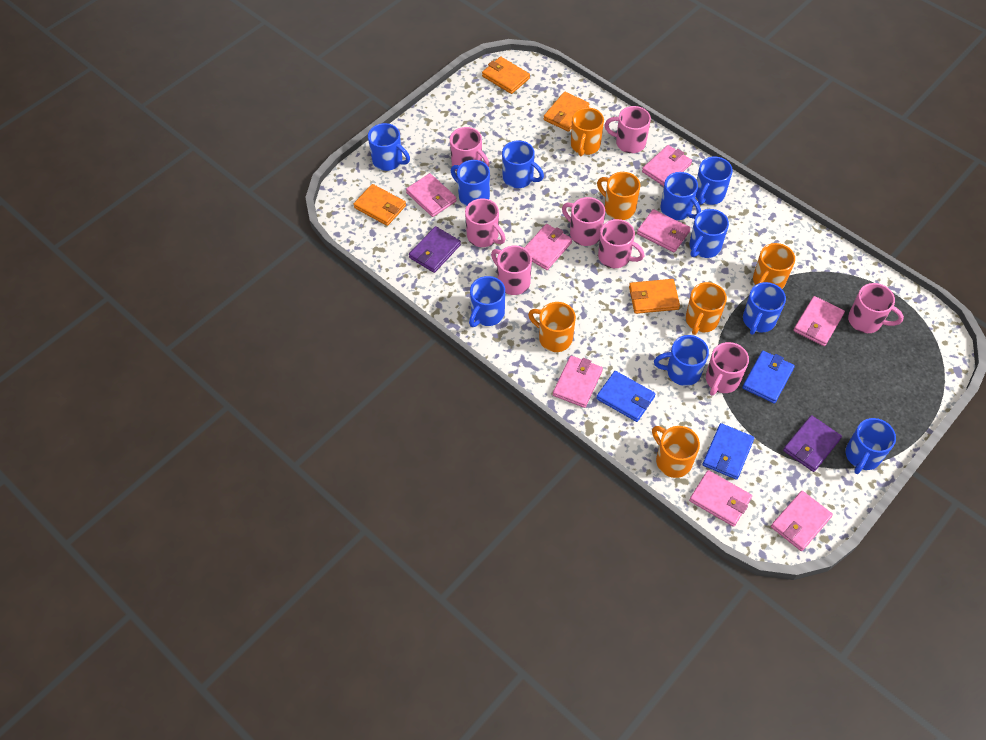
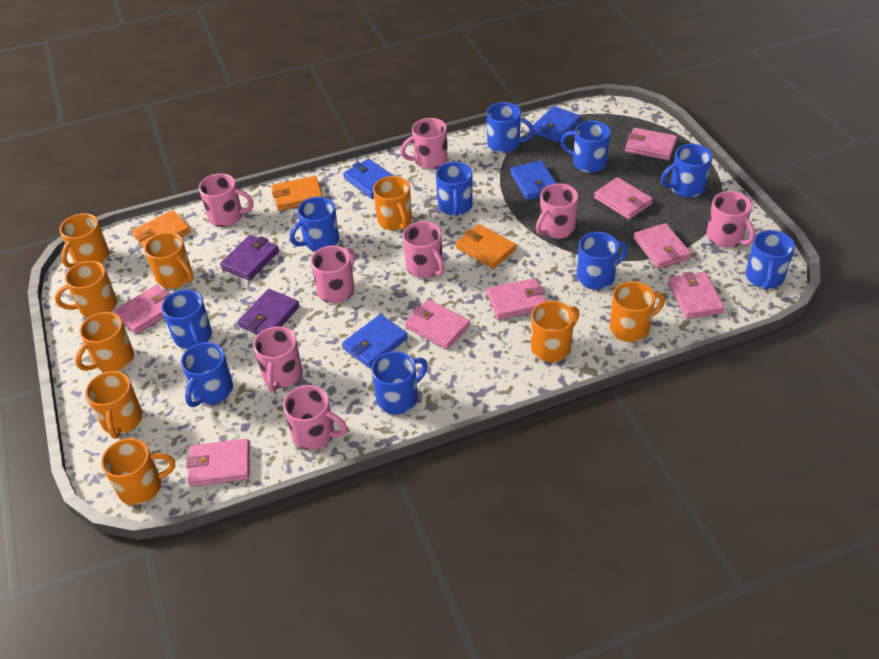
blue wallet: 3 -> 4
orange mug: 6 -> 9
orange wallet: 4 -> 3

